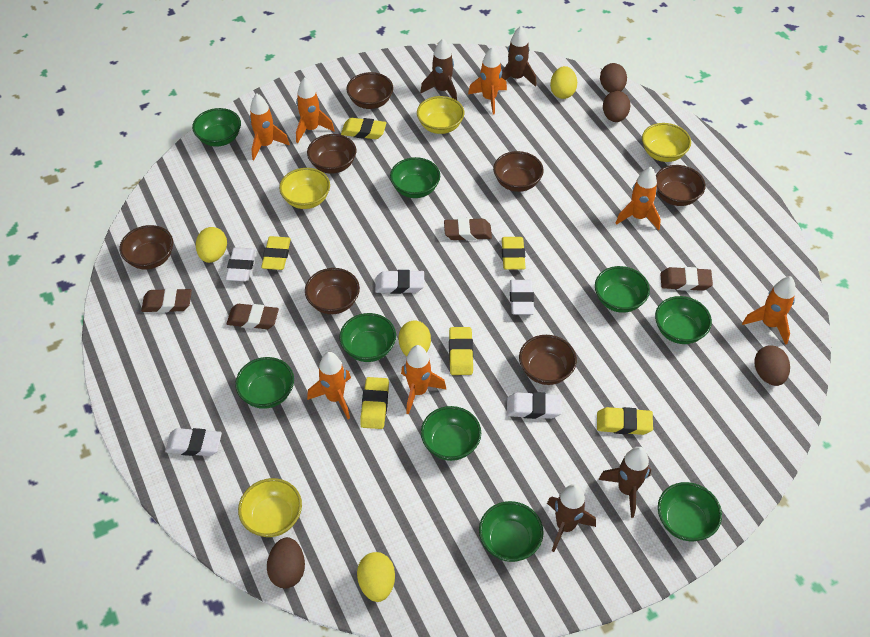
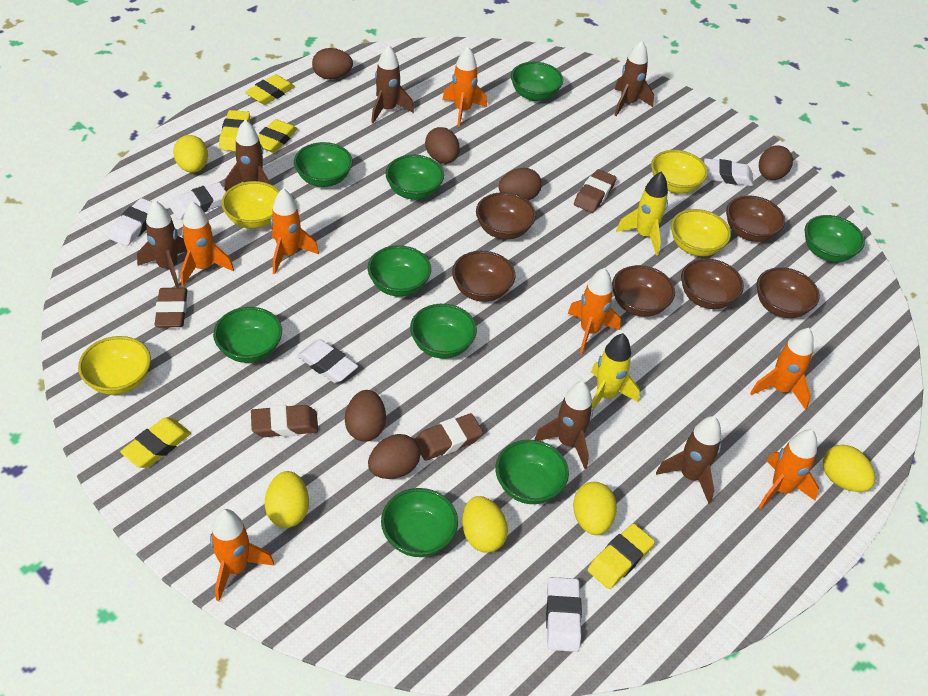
brown bowl: 7 -> 6
brown egg: 4 -> 6
brown rocket: 4 -> 6
yellow egg: 4 -> 5
yellow eraser: 6 -> 5
yellow rocket: 0 -> 2

